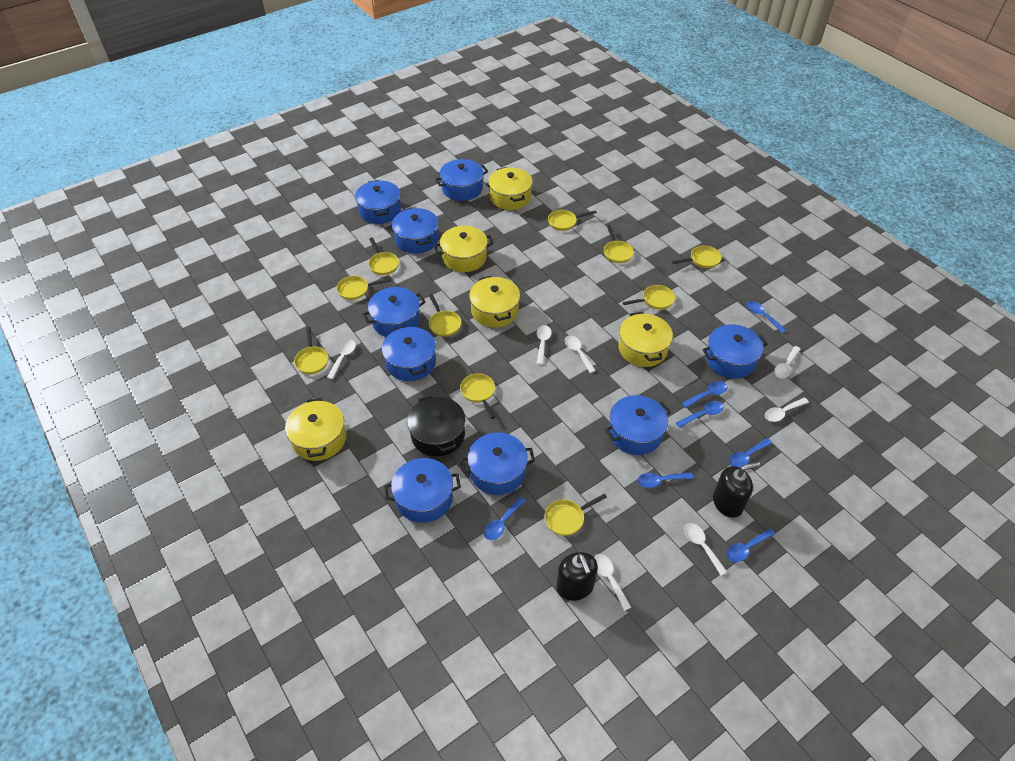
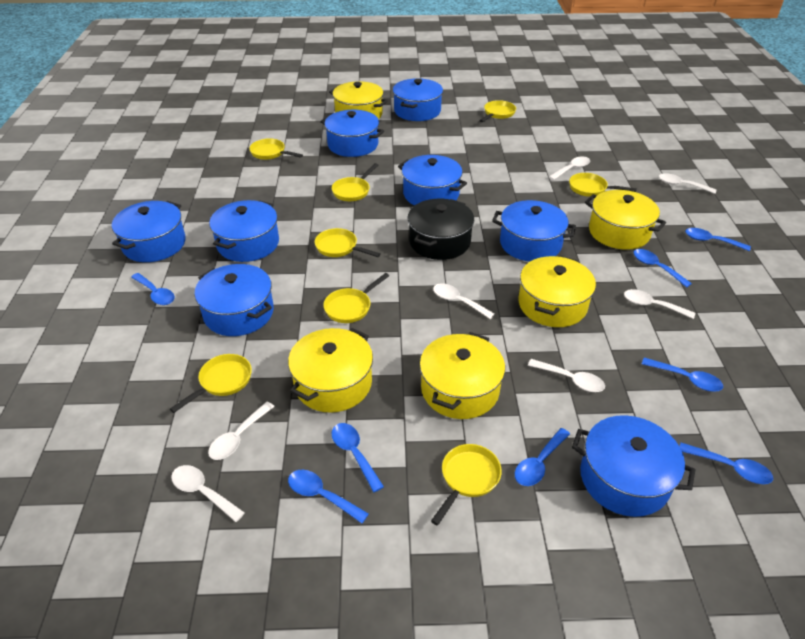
black soap dispenser: 2 -> 0
blue pot: 9 -> 8
blue spoon: 7 -> 8
yellow pan: 10 -> 8

